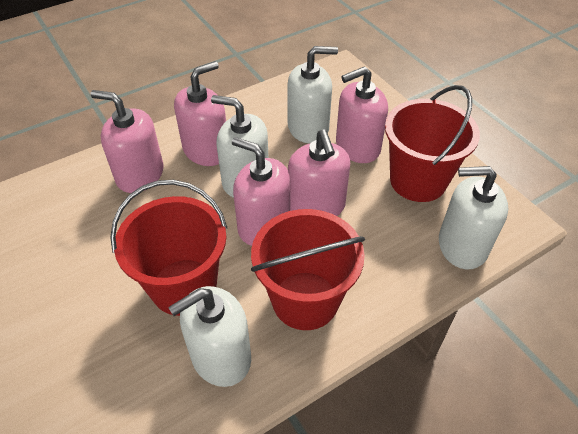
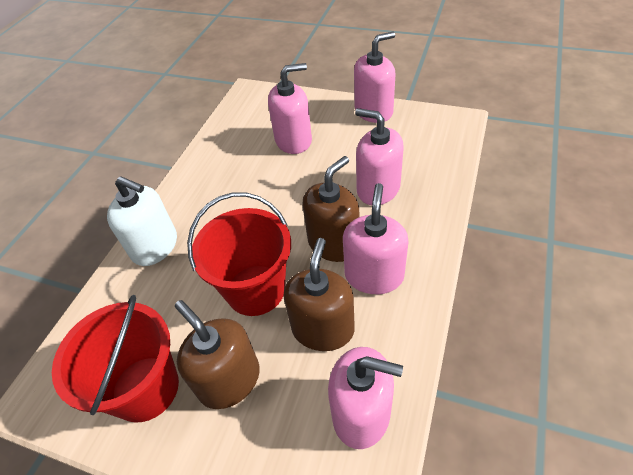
brown soap dispenser: 0 -> 3
red bucket: 3 -> 2
white soap dispenser: 4 -> 1

